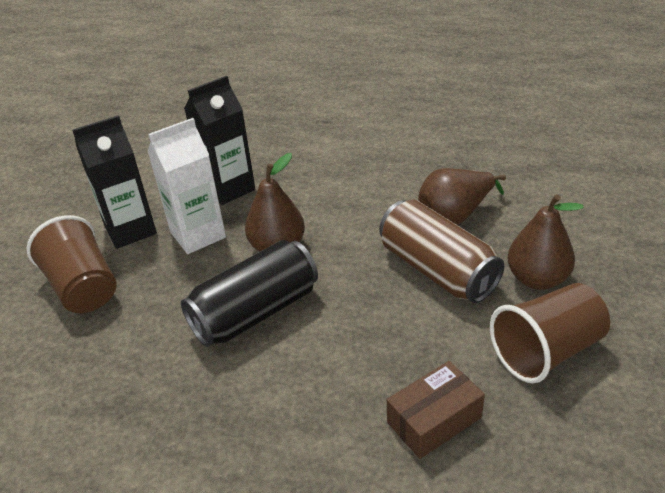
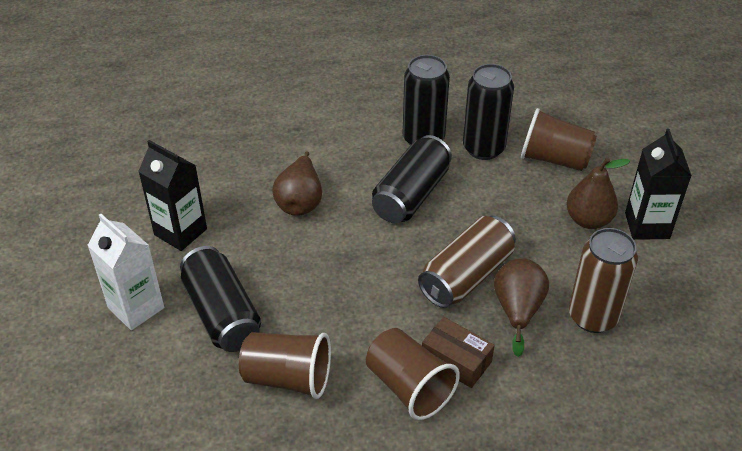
black can: 1 -> 4
brown can: 1 -> 2
brown cup: 2 -> 3

